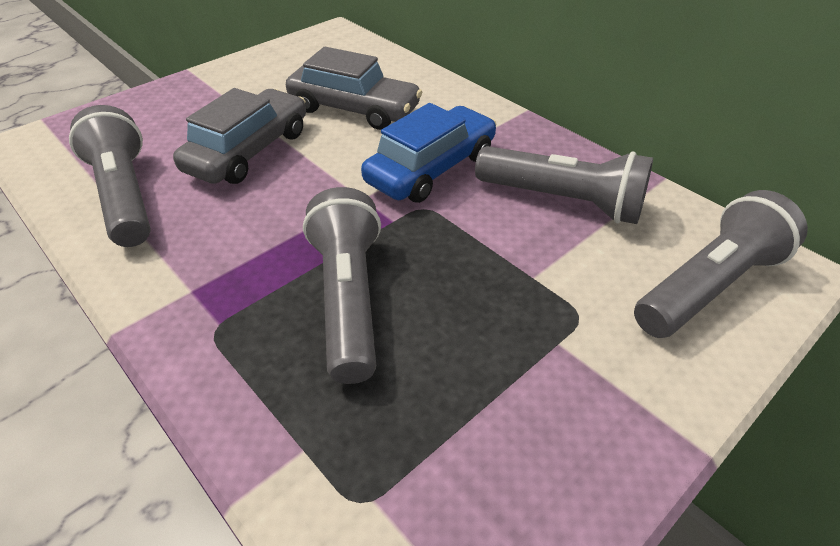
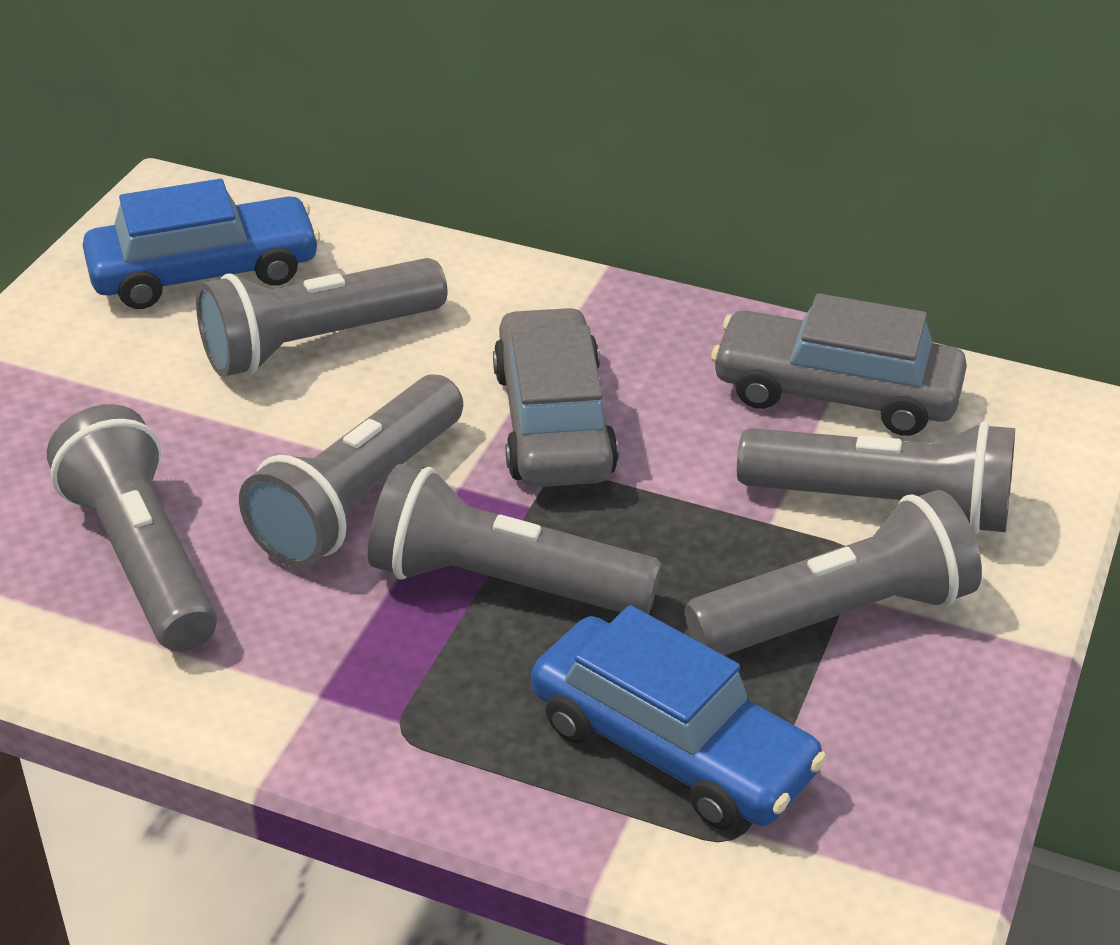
blue car: 1 -> 2
grey flashlight: 4 -> 6

